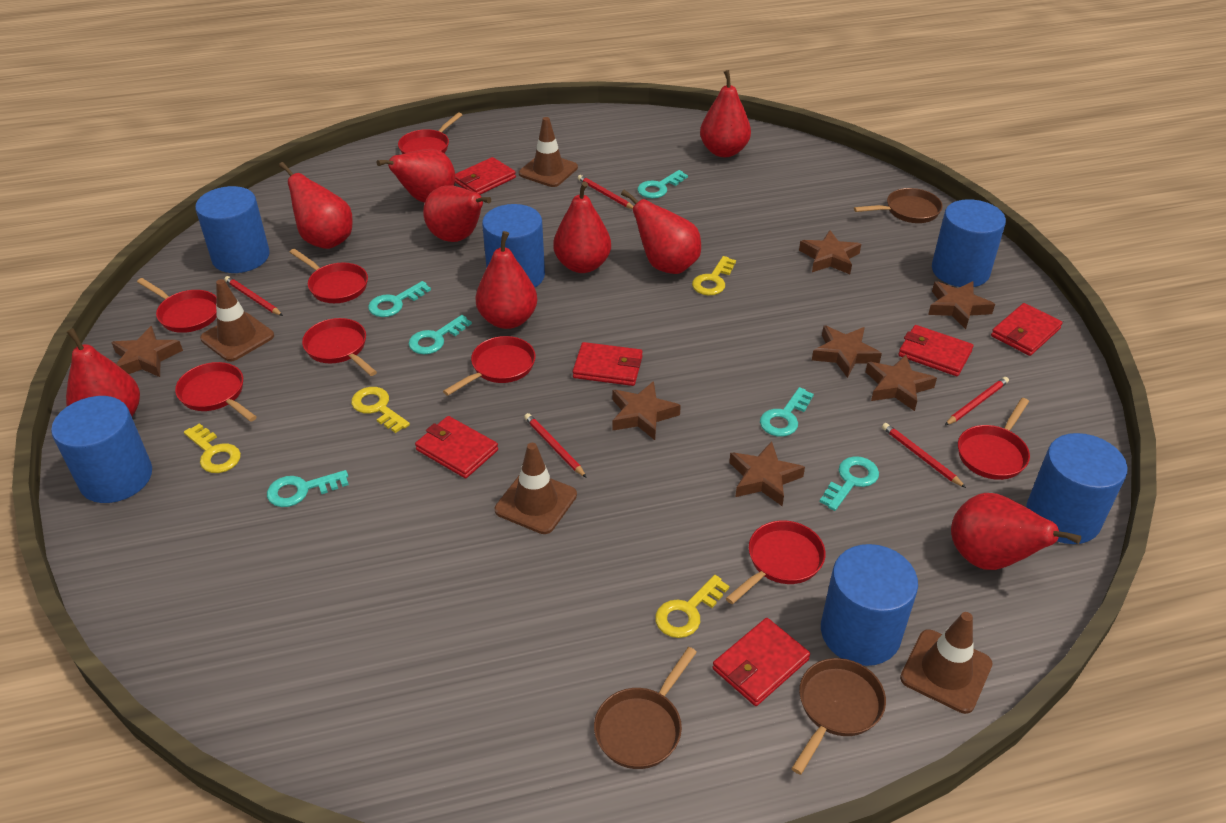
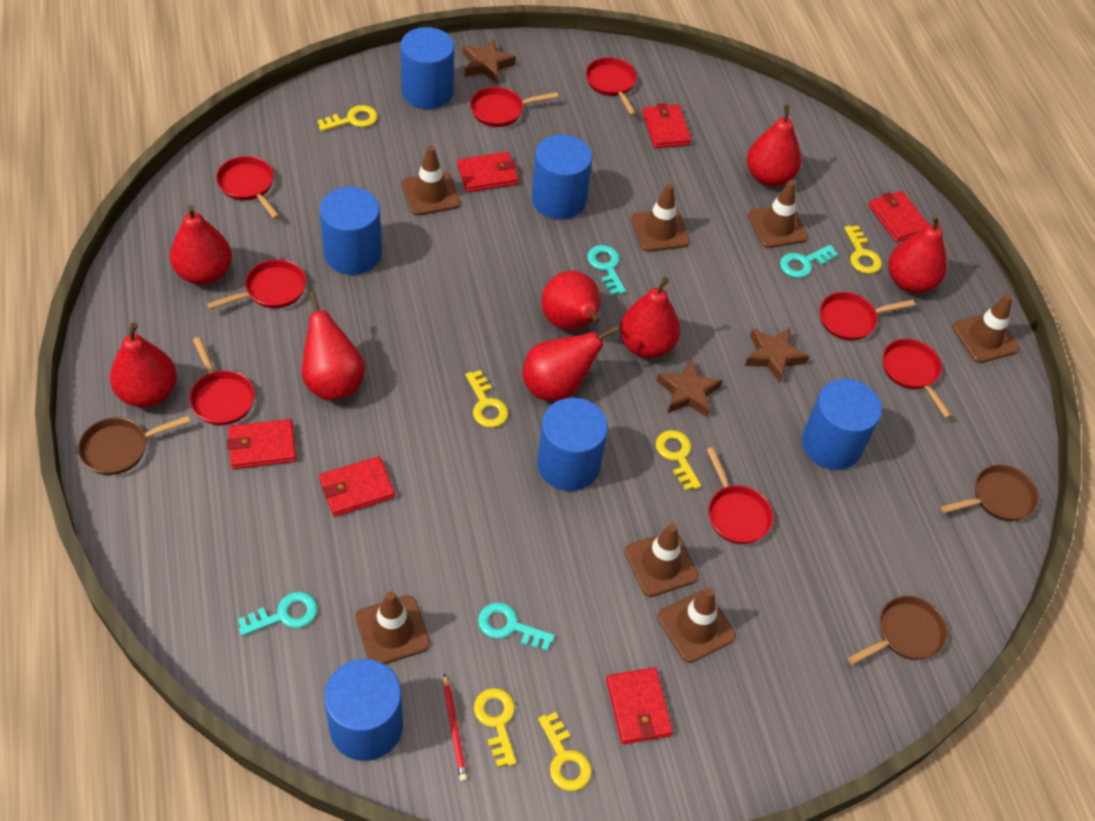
brown star: 7 -> 3
brown traffic cone: 4 -> 7
red pear: 9 -> 8
red pencil: 5 -> 1
turquoise key: 6 -> 4
yellow key: 4 -> 6

